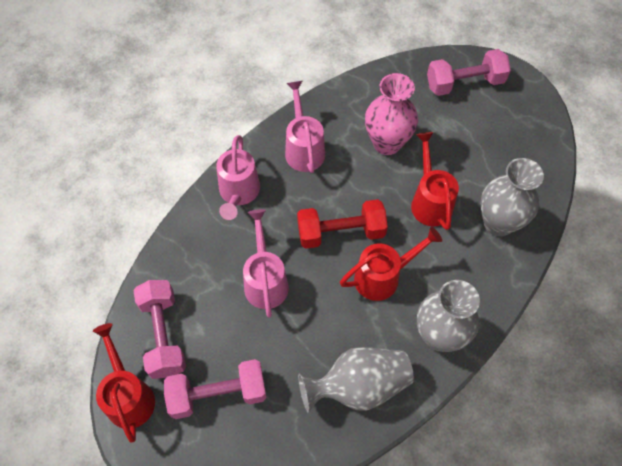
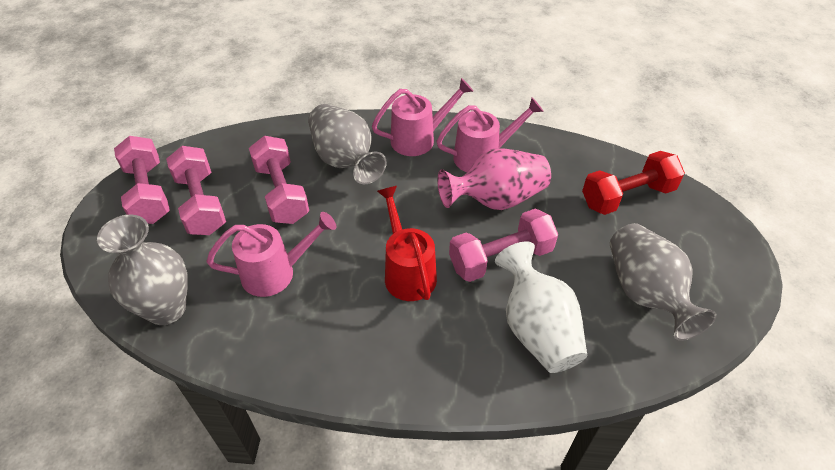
pink dumbbell: 3 -> 4
red watering can: 3 -> 1
white vase: 0 -> 1

